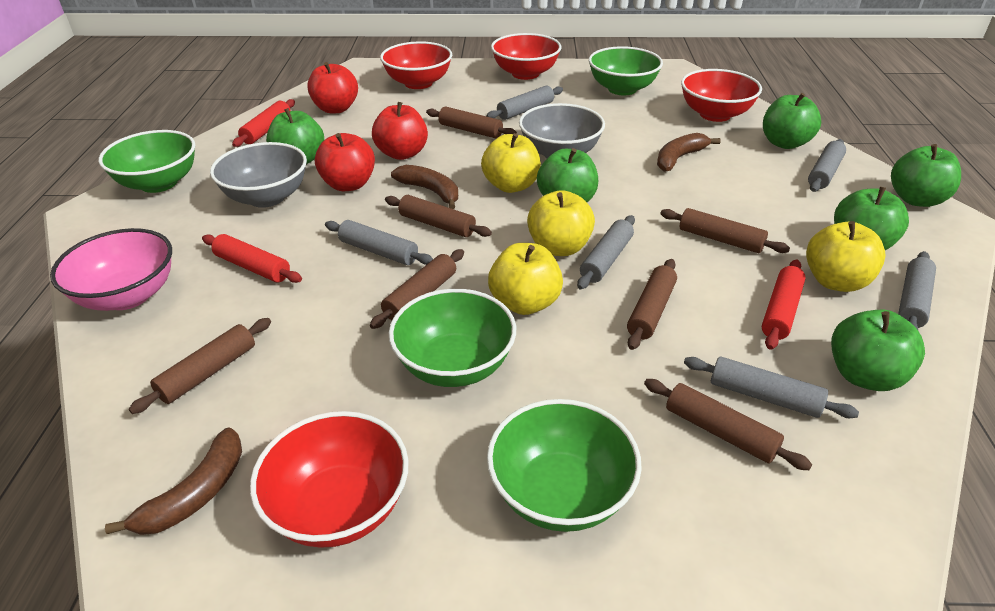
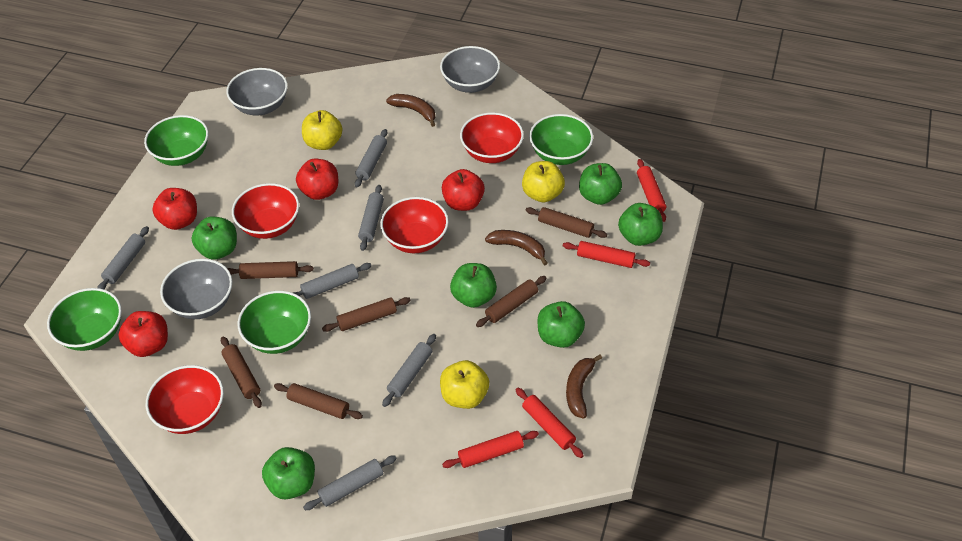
brown rolling pin: 7 -> 6
grey bowl: 2 -> 3
pink bowl: 1 -> 0
red apple: 3 -> 4
red rolling pin: 3 -> 4
yellow apple: 4 -> 3

